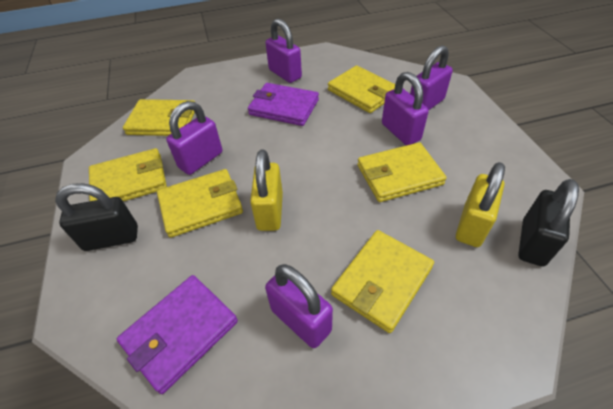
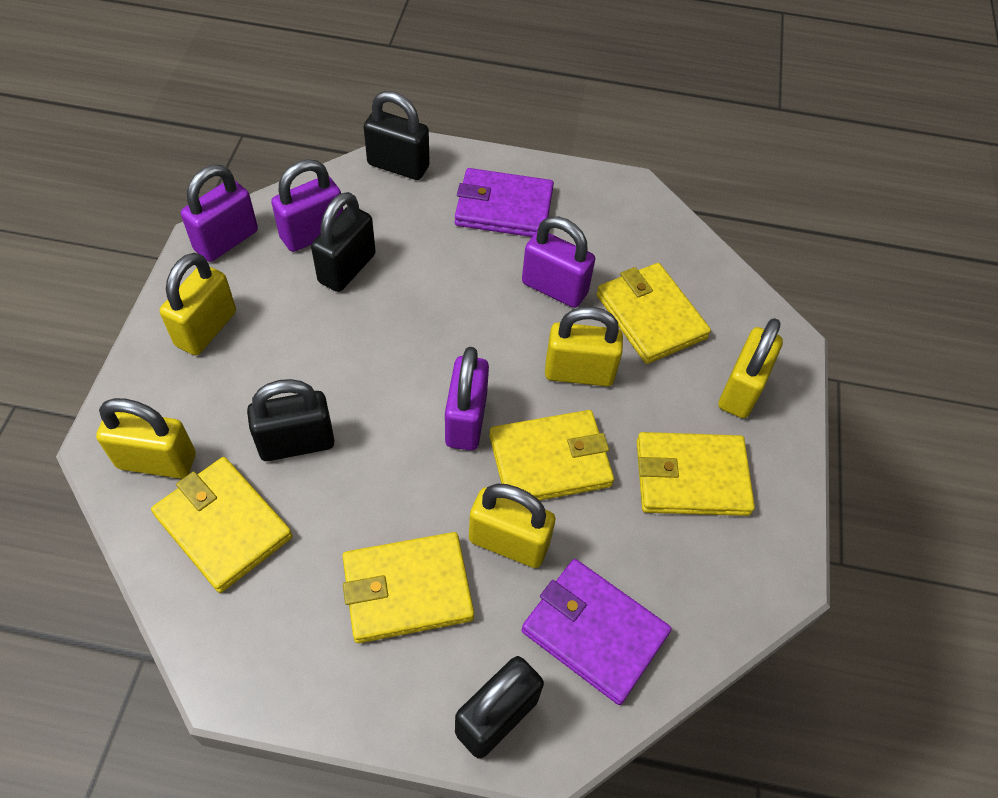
black padlock: 2 -> 4
purple padlock: 5 -> 4
yellow padlock: 2 -> 5
yellow wallet: 6 -> 5

